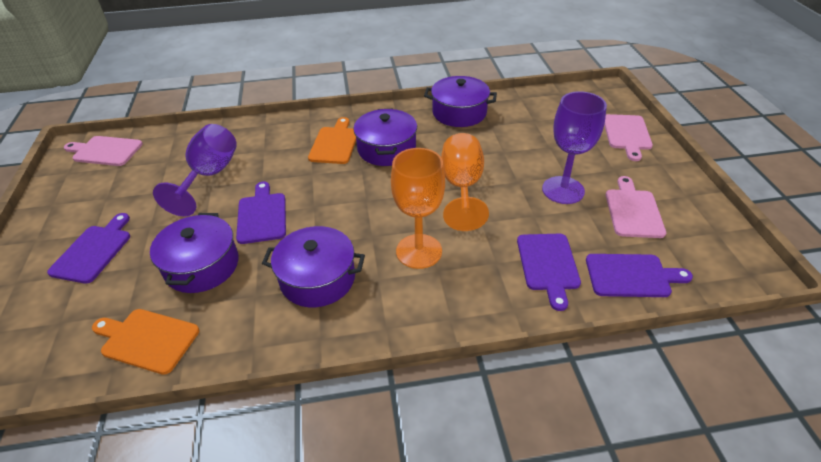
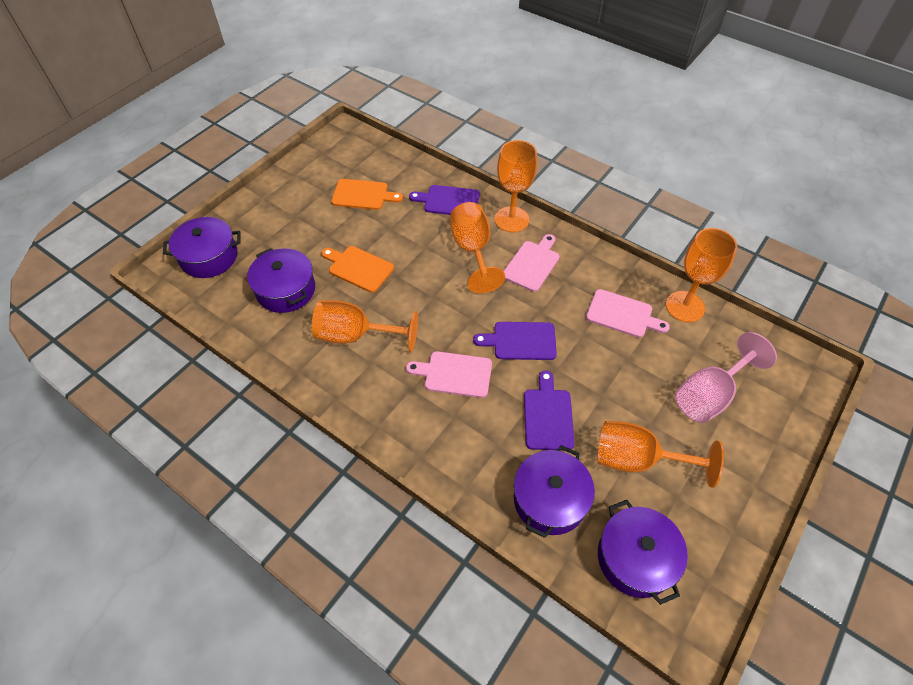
orange goblet: 2 -> 5
pink goblet: 0 -> 1
purple cutting board: 4 -> 3
purple goblet: 2 -> 0

